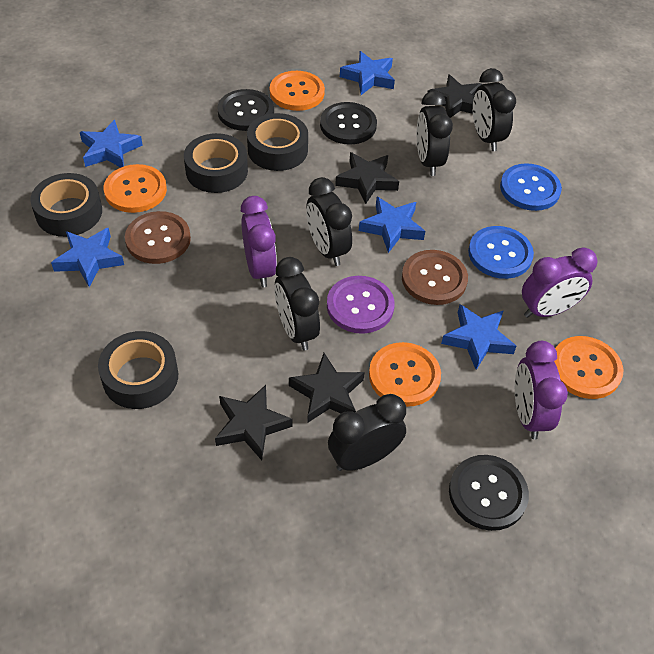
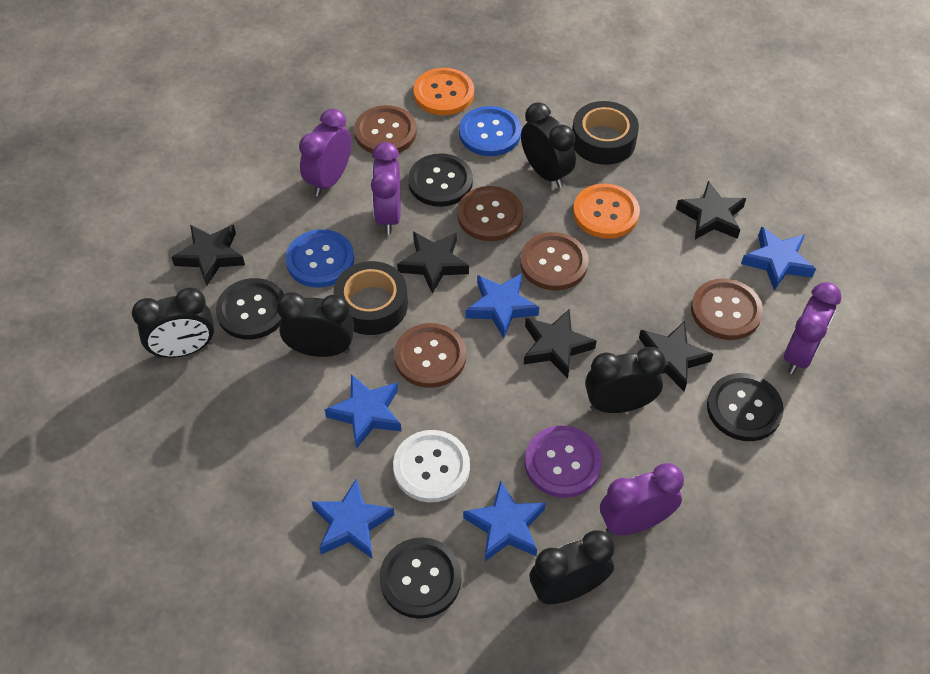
black button: 3 -> 4
black star: 4 -> 5
black tape: 4 -> 2
brown button: 2 -> 5
orange button: 4 -> 2
purple clock: 3 -> 4
white button: 0 -> 1

